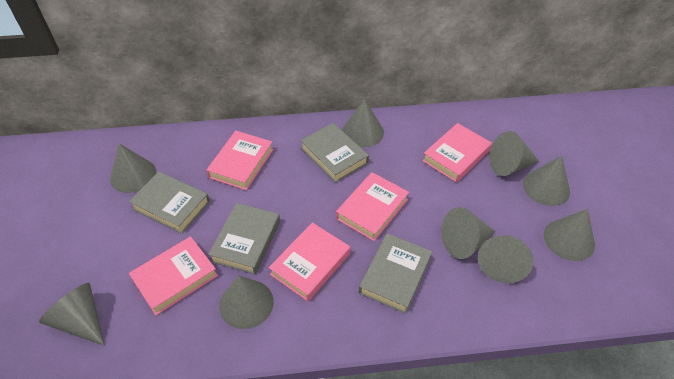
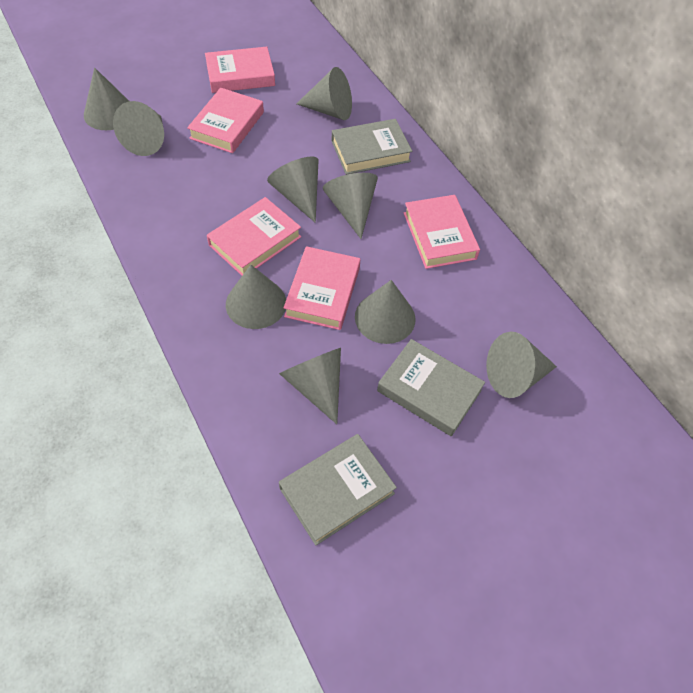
grey book: 4 -> 3

